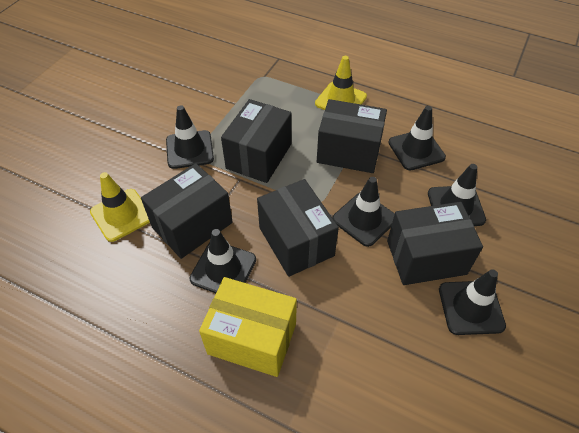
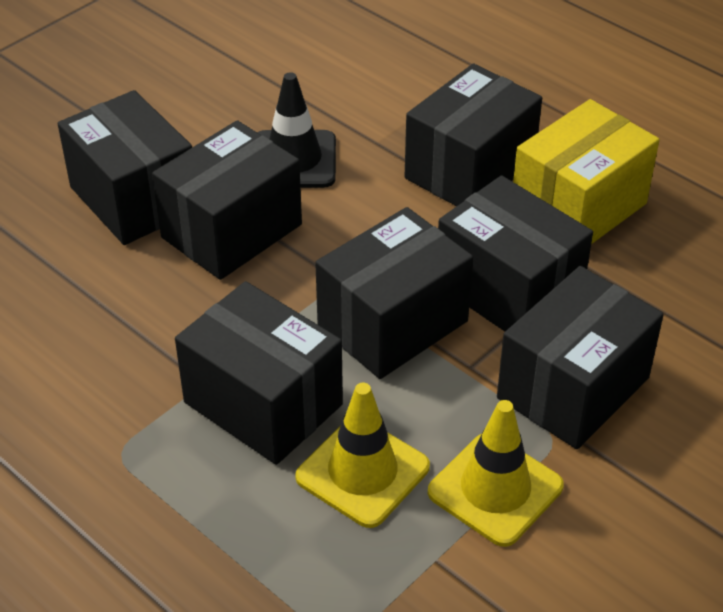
black box: 5 -> 7
black traffic cone: 6 -> 1

